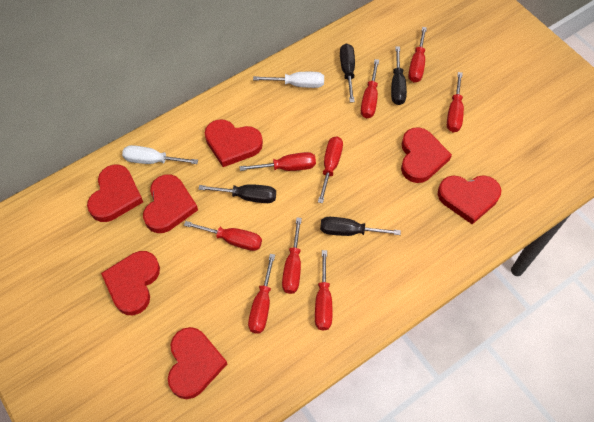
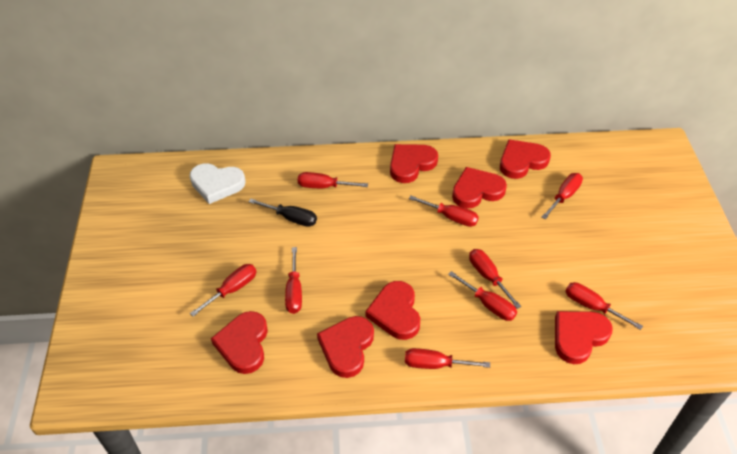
black screwdriver: 4 -> 1
white heart: 0 -> 1
white screwdriver: 2 -> 0

